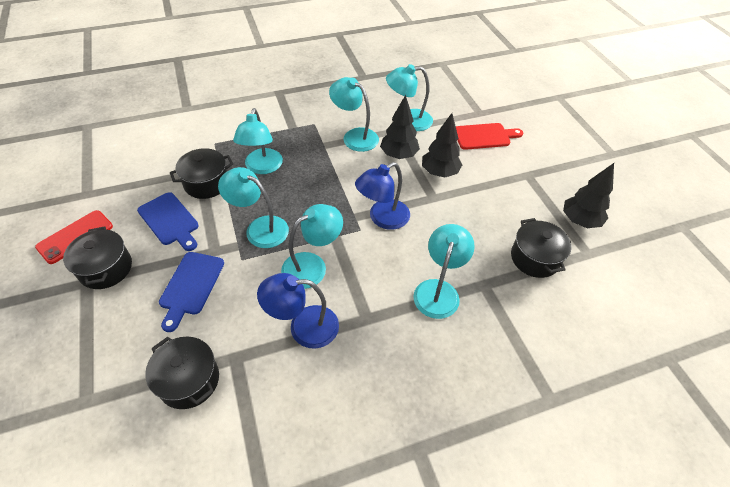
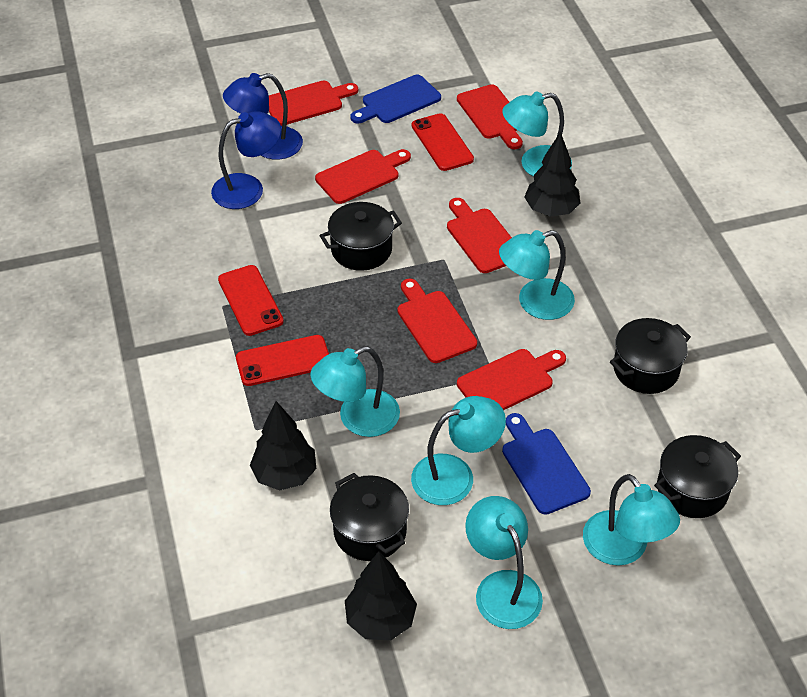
red cutting board: 1 -> 6
red phone: 1 -> 3

